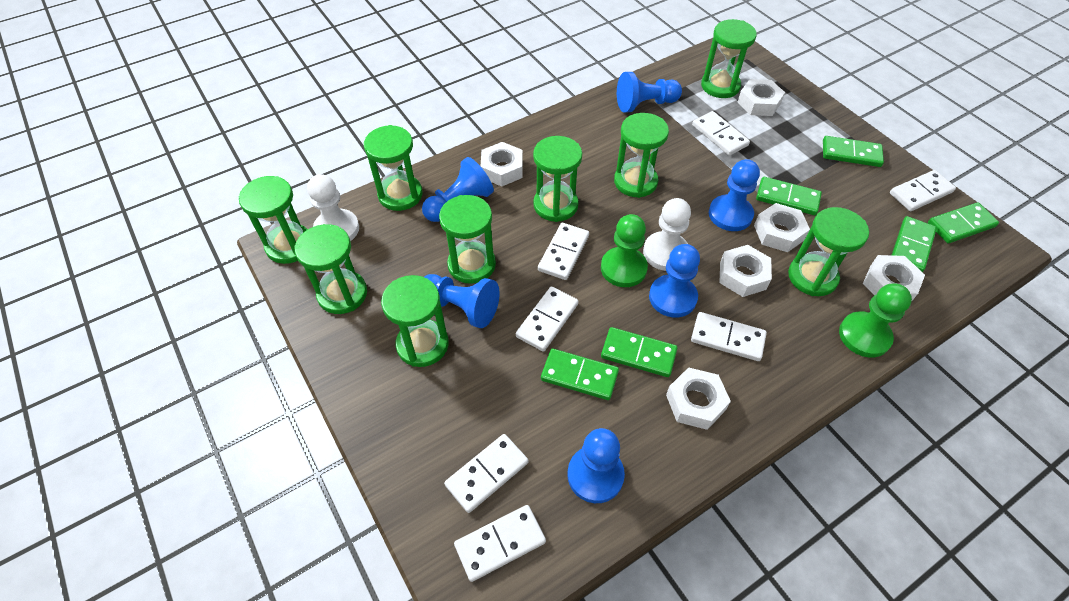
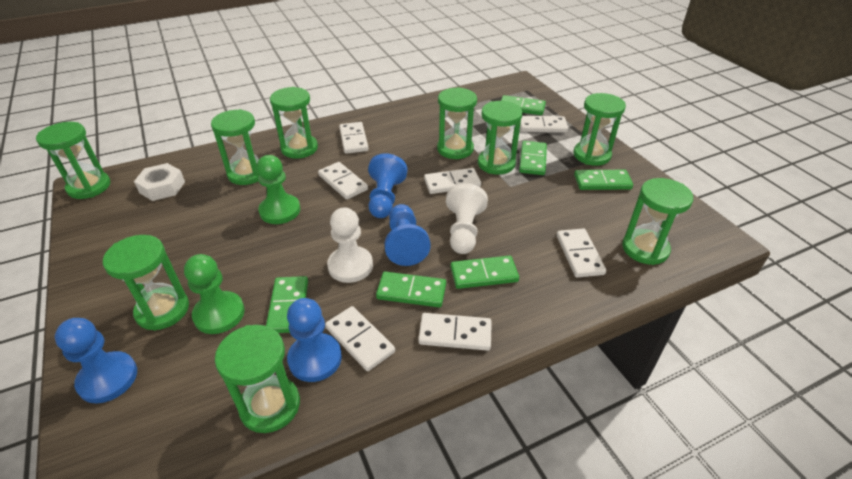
blue pawn: 6 -> 4
white nut: 6 -> 1

